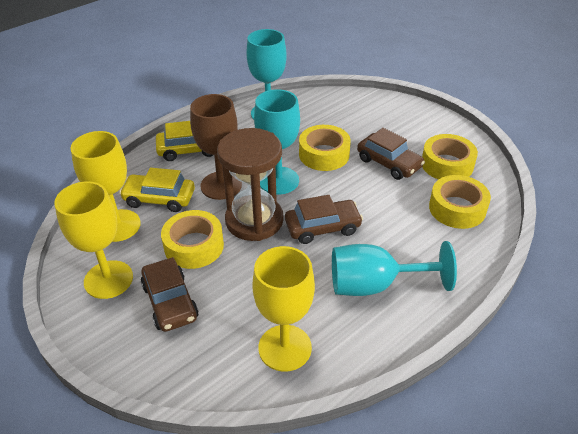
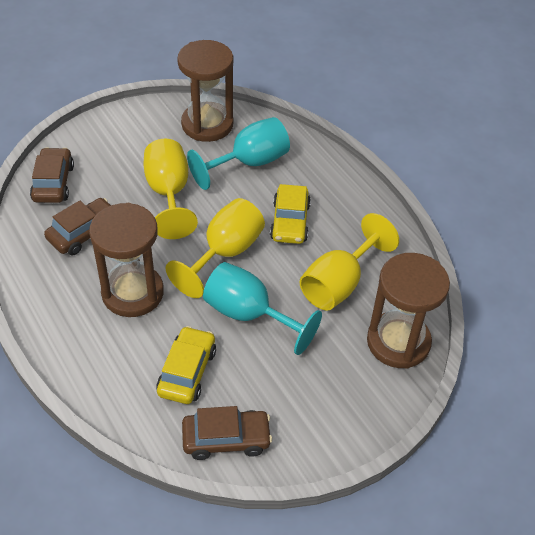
brown goblet: 1 -> 0
brown hourglass: 1 -> 3
turquoise goblet: 3 -> 2
yellow tape: 4 -> 0

